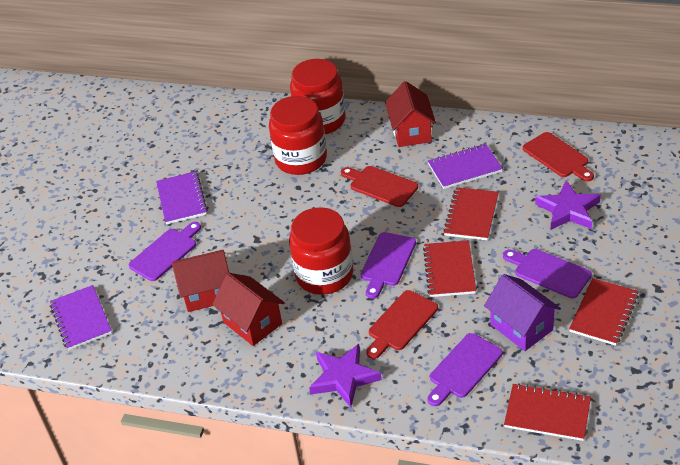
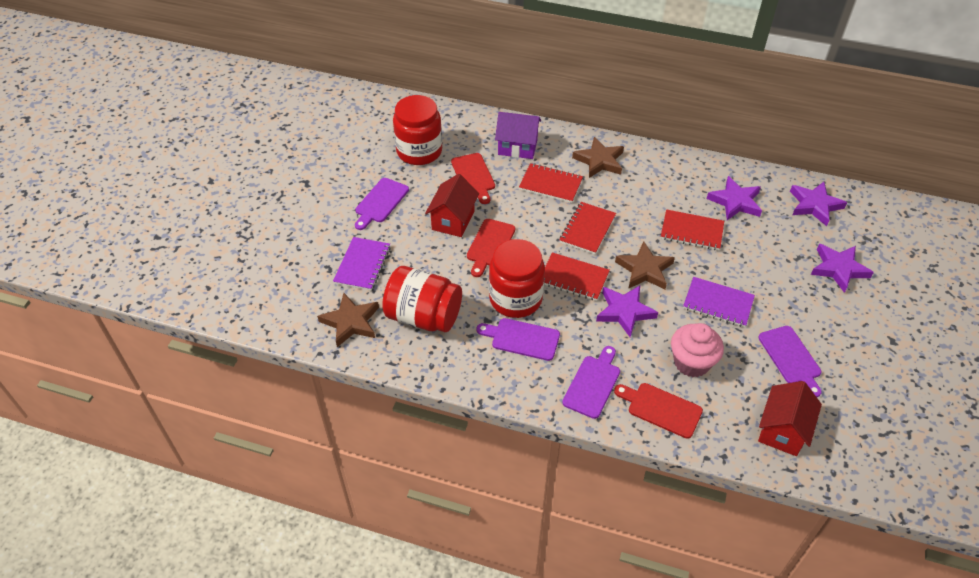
brown star: 0 -> 3
pink cupcake: 0 -> 1
purple notebook: 3 -> 2
purple star: 2 -> 4
red house: 3 -> 2

